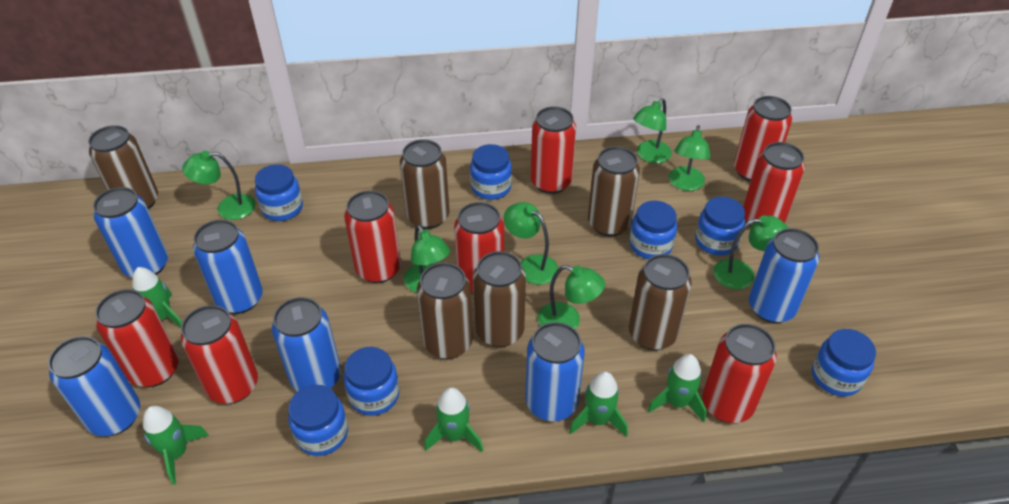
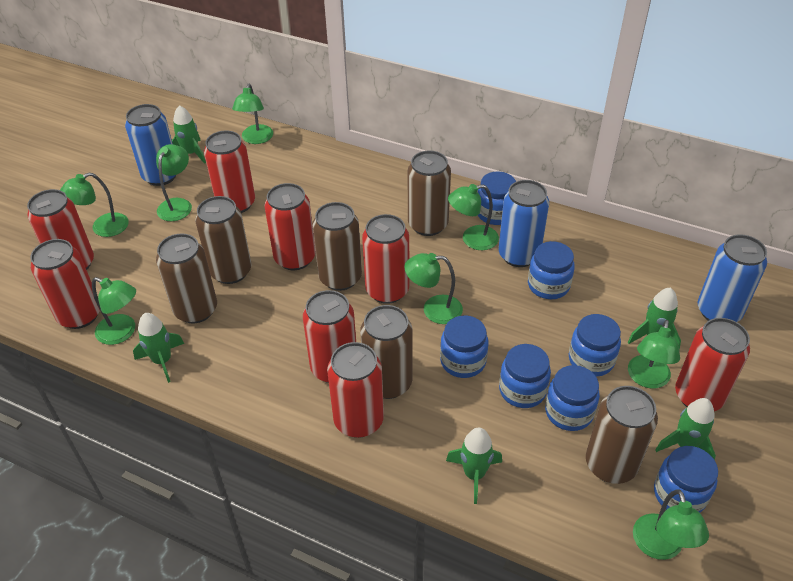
blue can: 6 -> 3
green lamp: 7 -> 8

